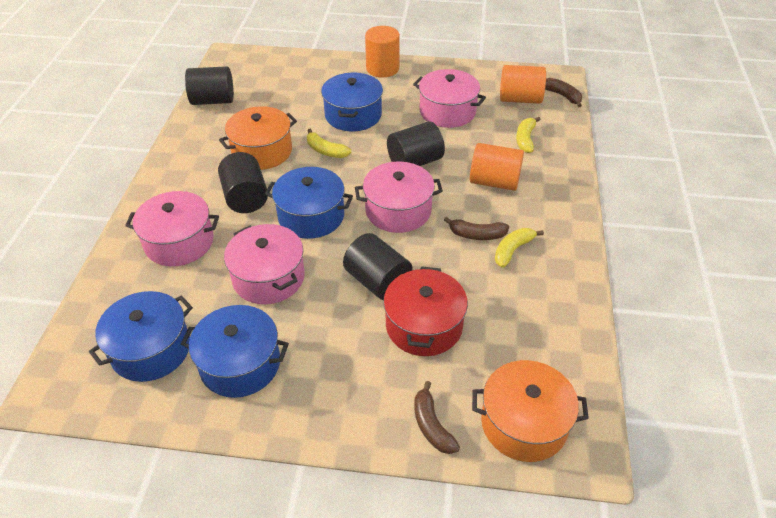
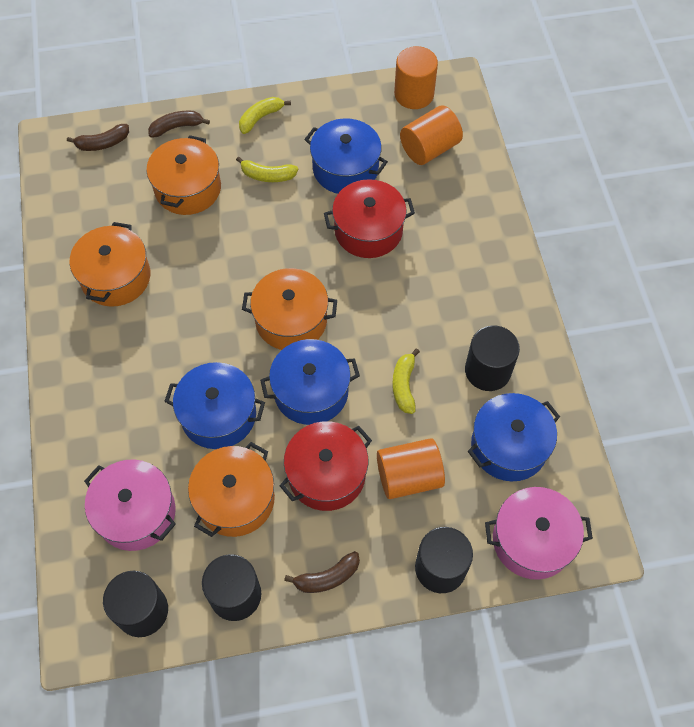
orange pot: 2 -> 4
pink pot: 4 -> 2
red pot: 1 -> 2

